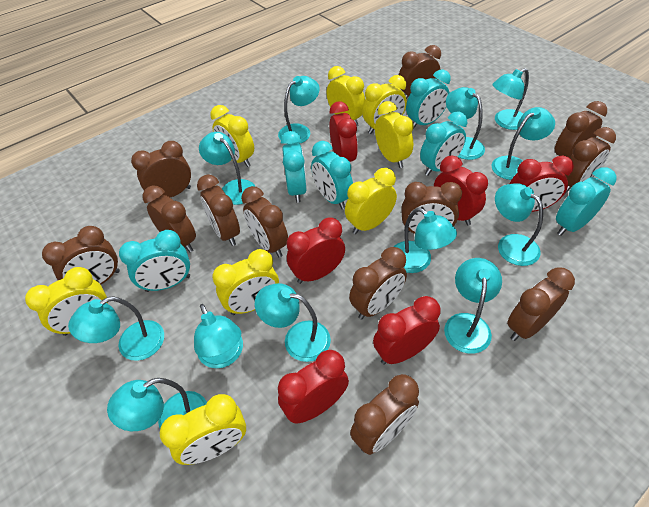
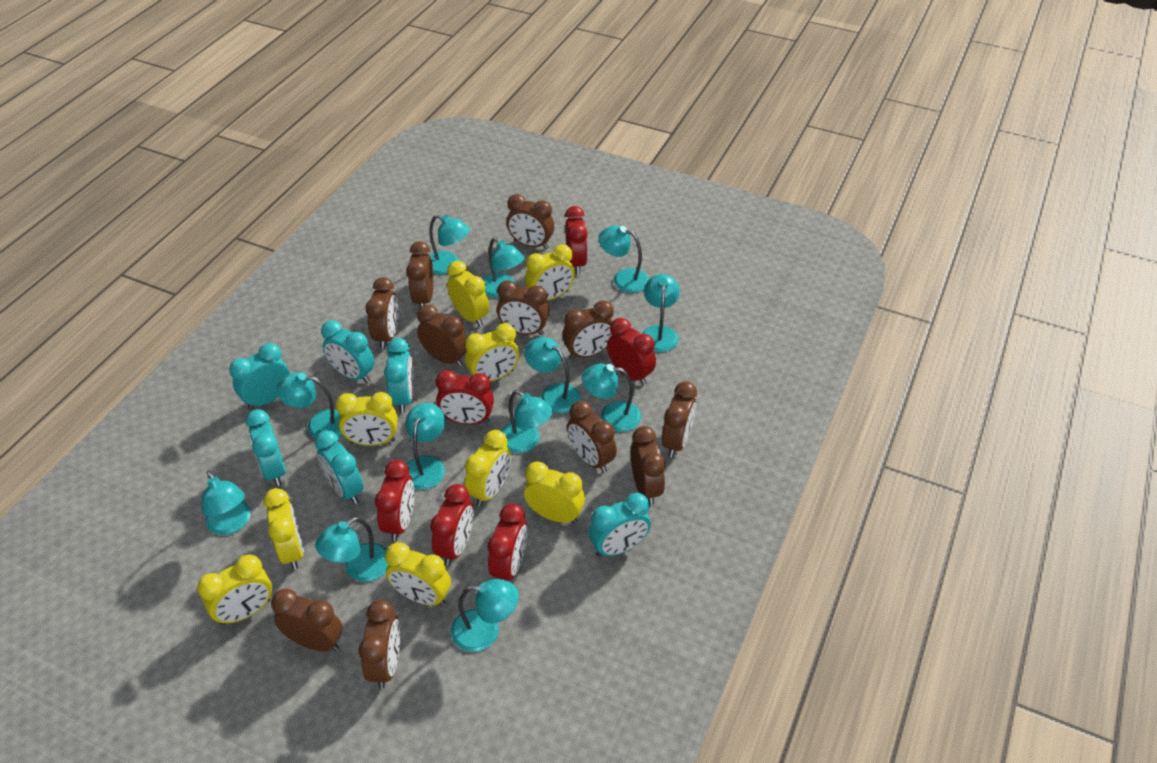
brown clock: 12 -> 11
yellow clock: 8 -> 9

